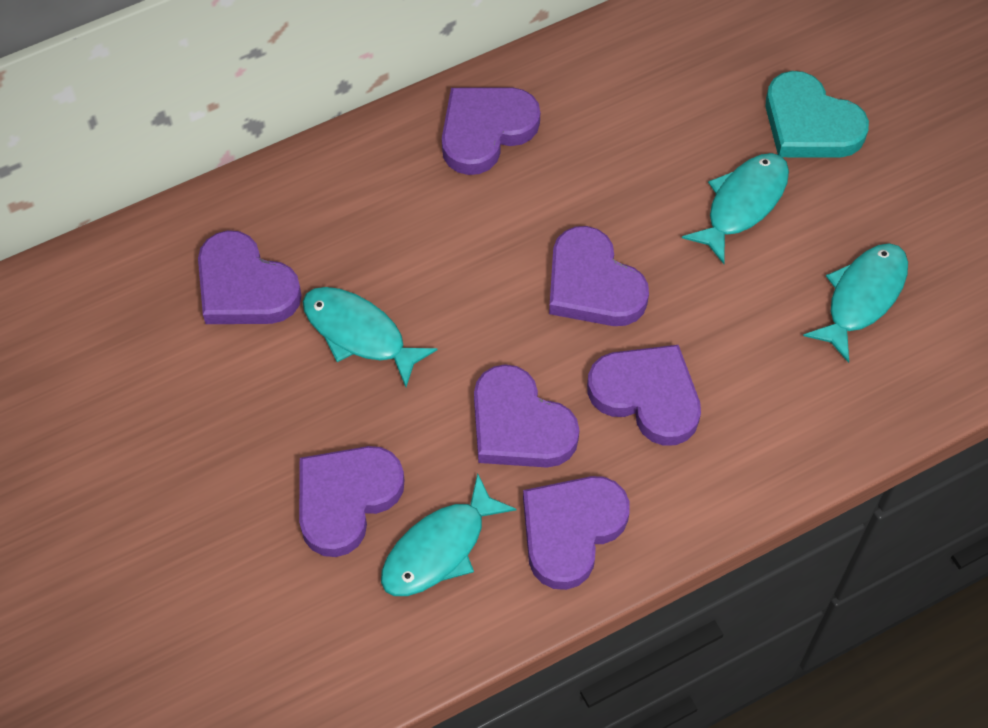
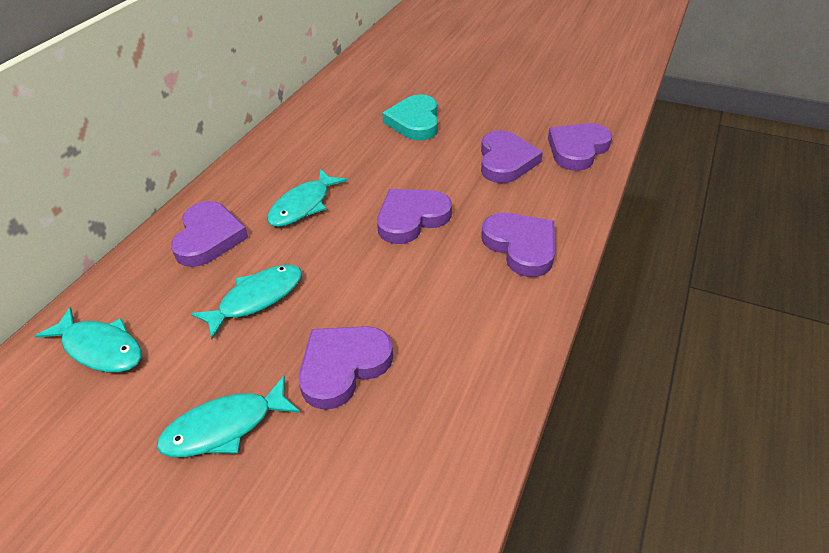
purple heart: 7 -> 6

